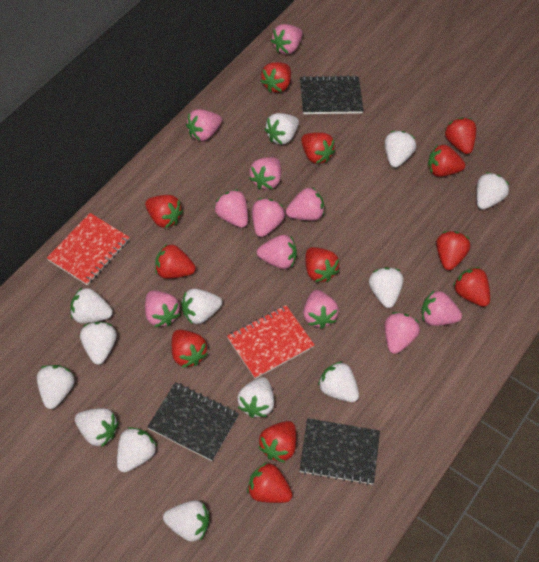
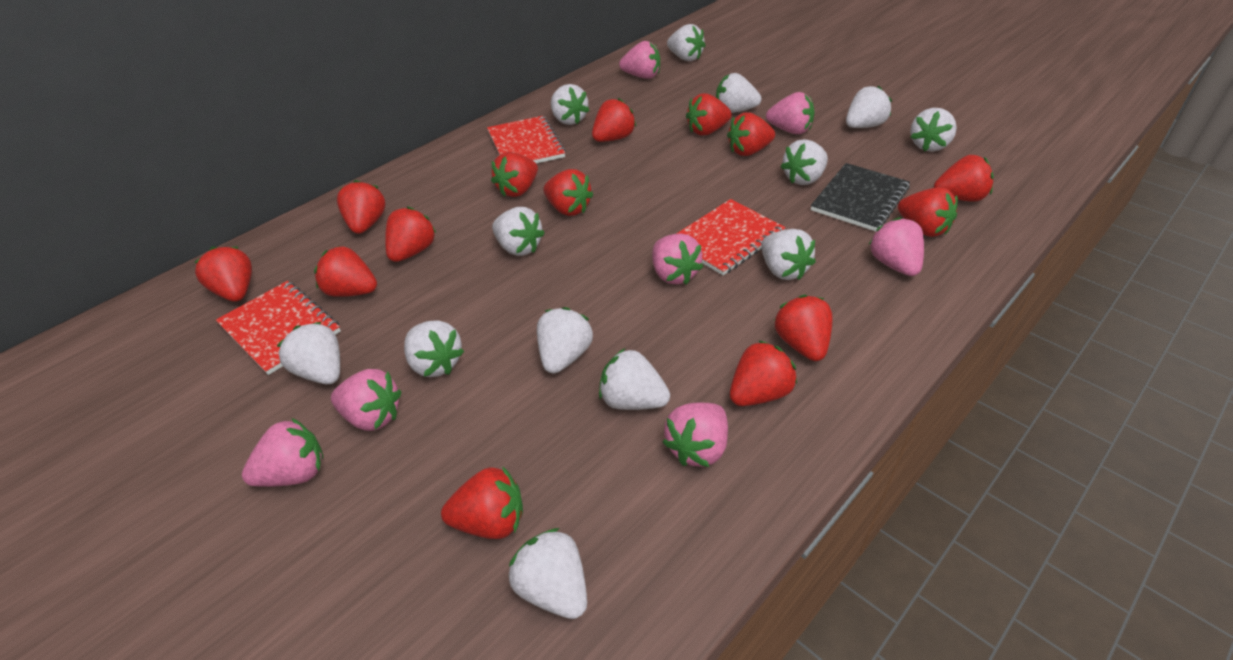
black notebook: 3 -> 1
pink strawberry: 11 -> 7
red notebook: 2 -> 3
red strawberry: 12 -> 14

